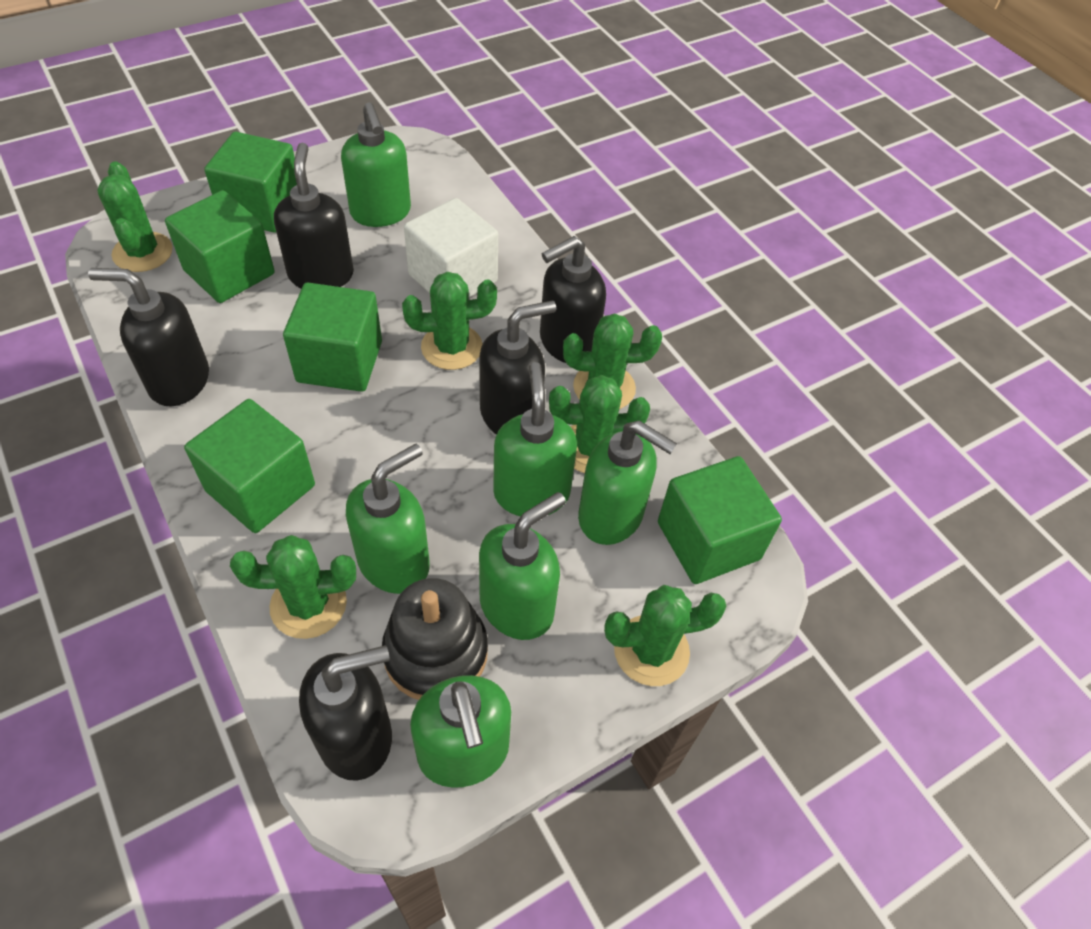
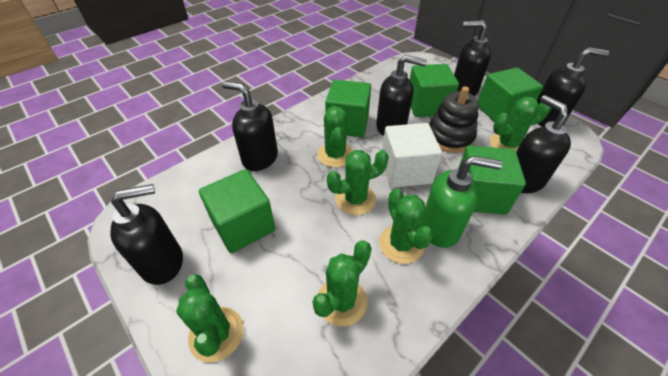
black soap dispenser: 5 -> 6
green soap dispenser: 6 -> 1

